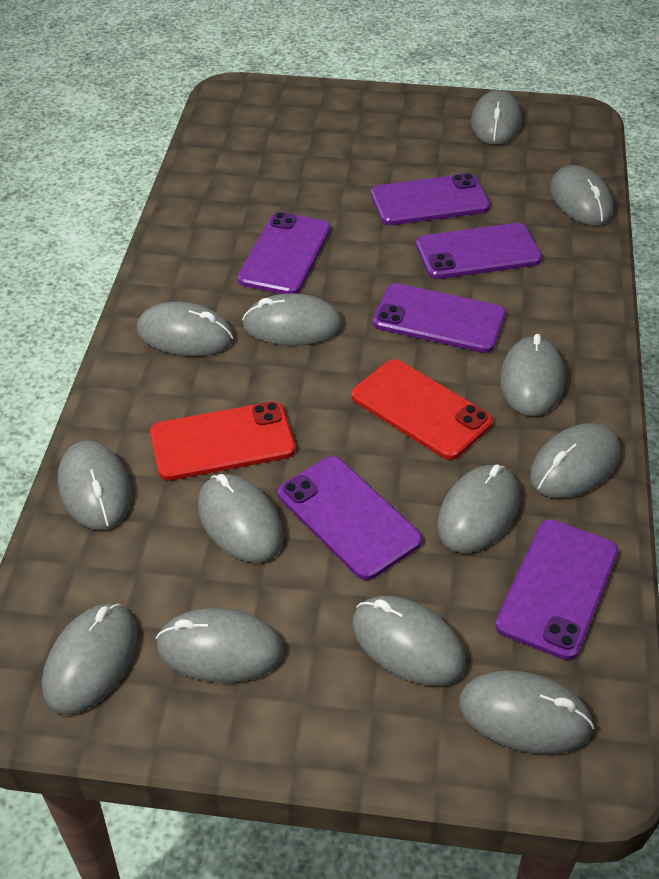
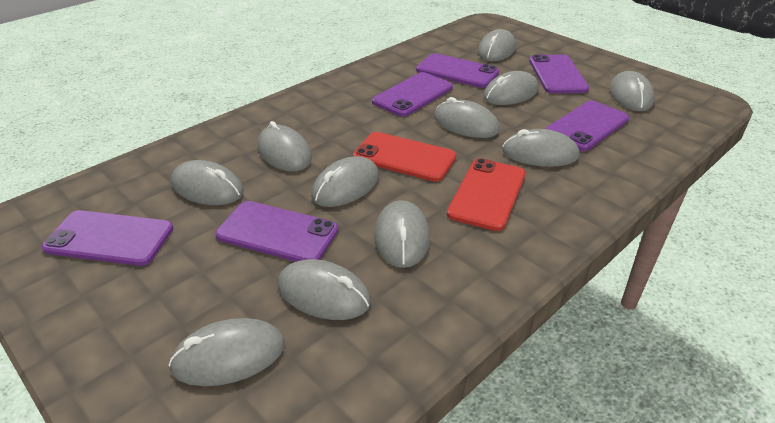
grey mouse: 13 -> 11

